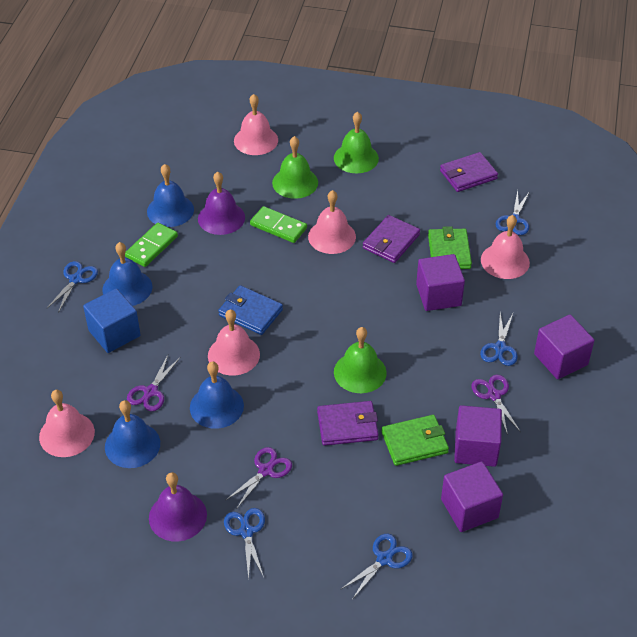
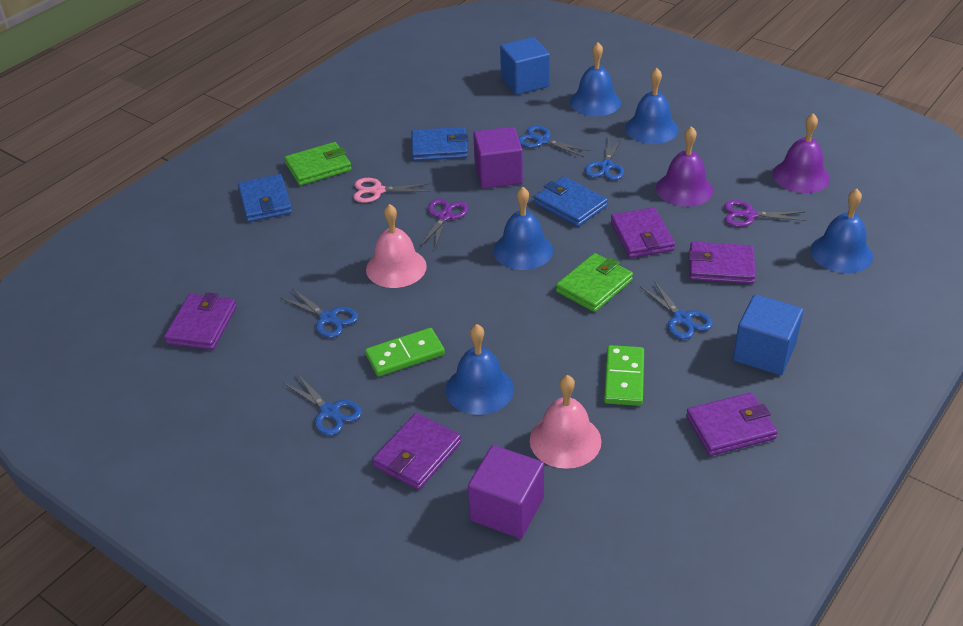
blue bell: 4 -> 5
blue cube: 1 -> 2
blue wallet: 1 -> 3
green bell: 3 -> 0
pink bell: 5 -> 2
pink scissors: 0 -> 1
purple cube: 4 -> 2
purple scissors: 3 -> 2
purple wallet: 3 -> 5

